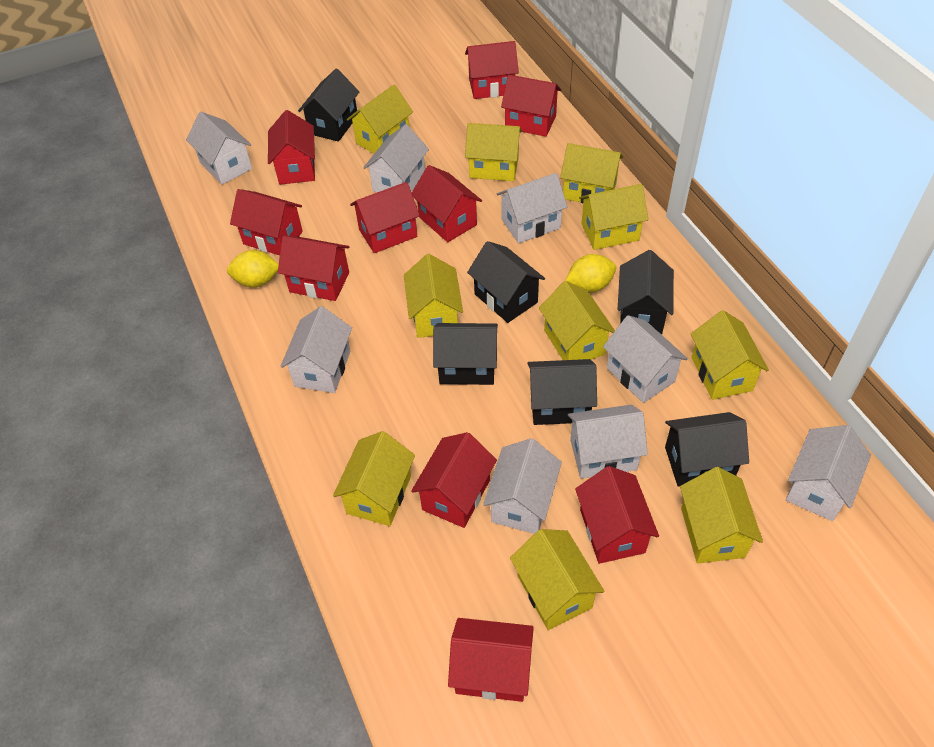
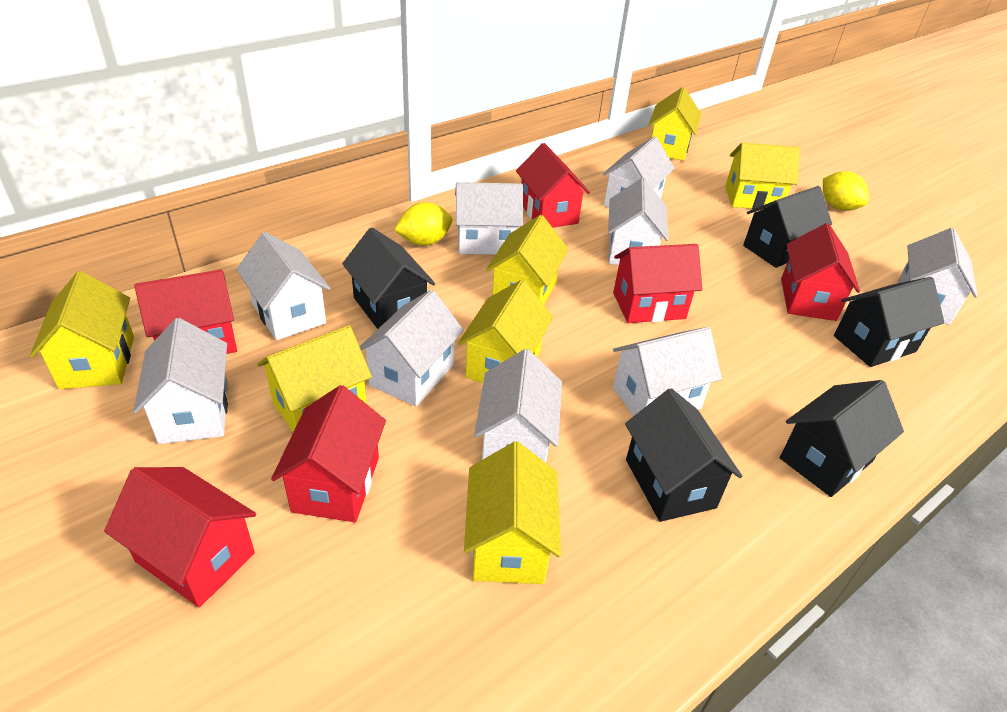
black house: 6 -> 5
red house: 10 -> 6
white house: 8 -> 9
yellow house: 10 -> 7

